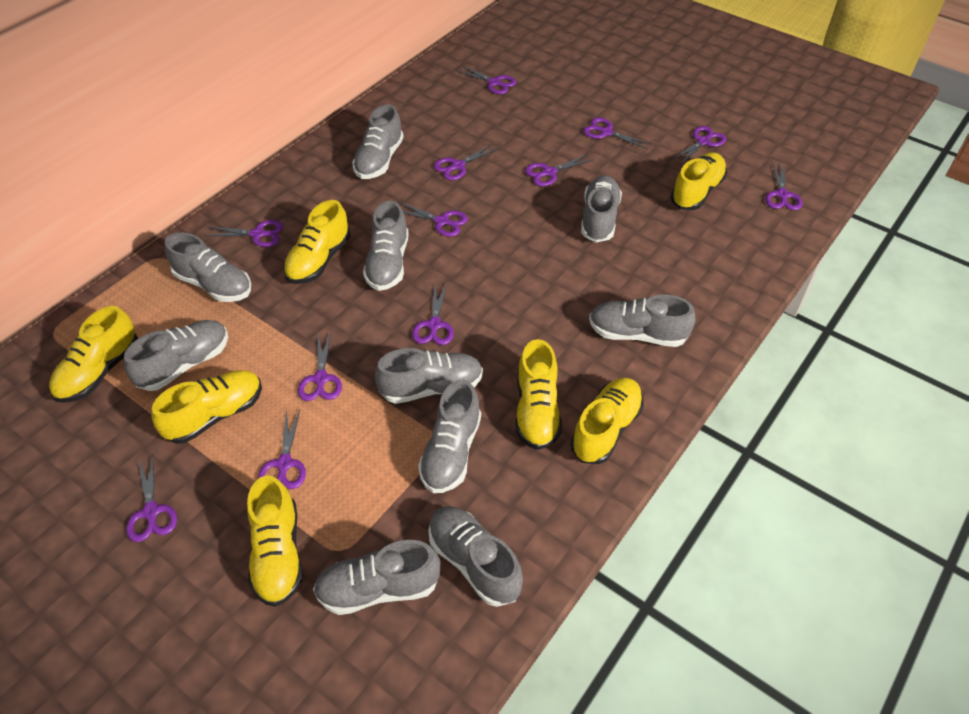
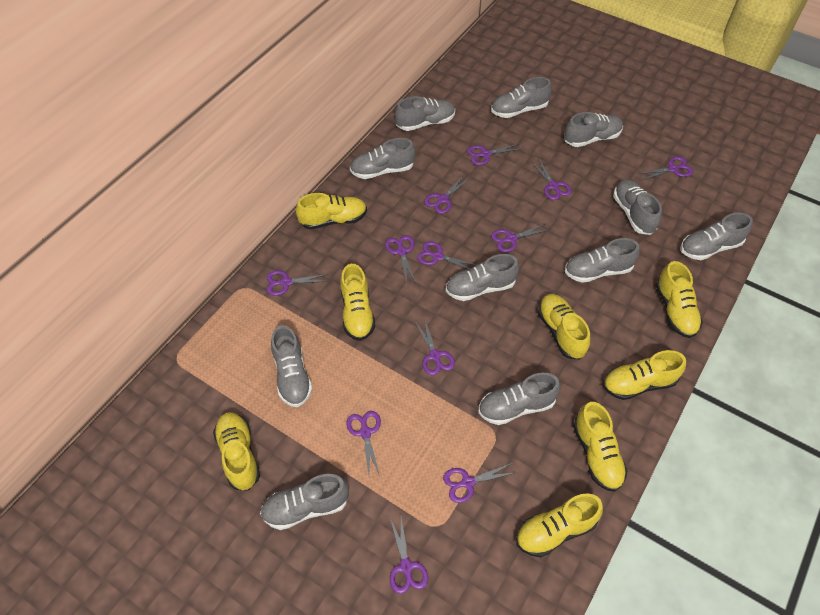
grey shoe: 10 -> 11
yellow shoe: 7 -> 8

